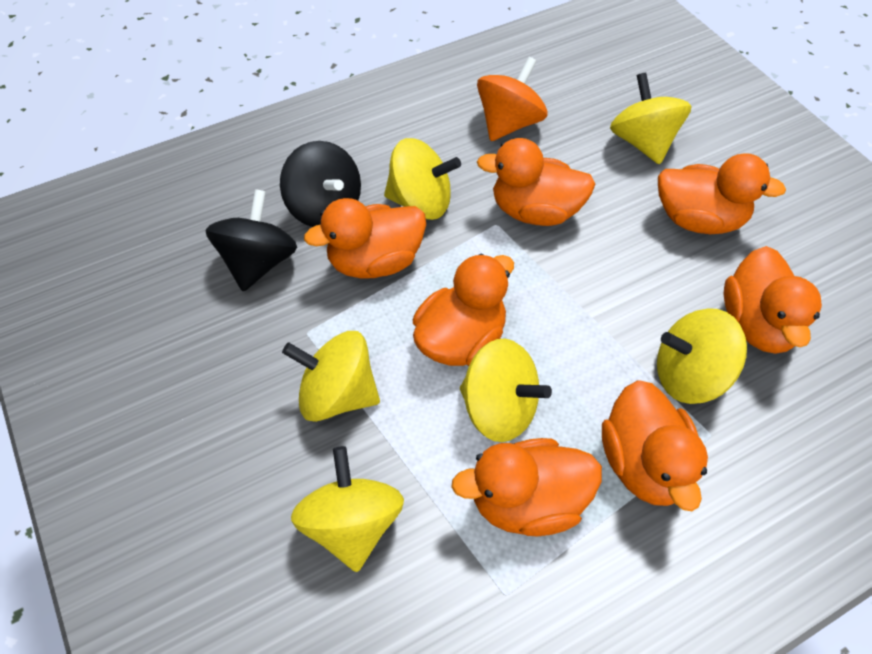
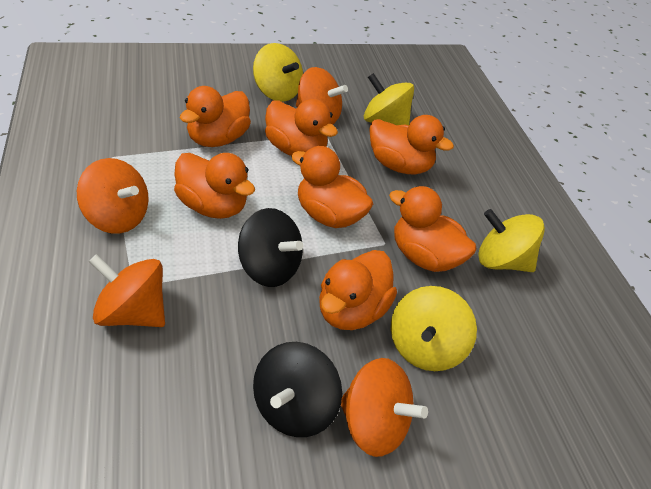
orange spinning top: 1 -> 4
yellow spinning top: 6 -> 4

